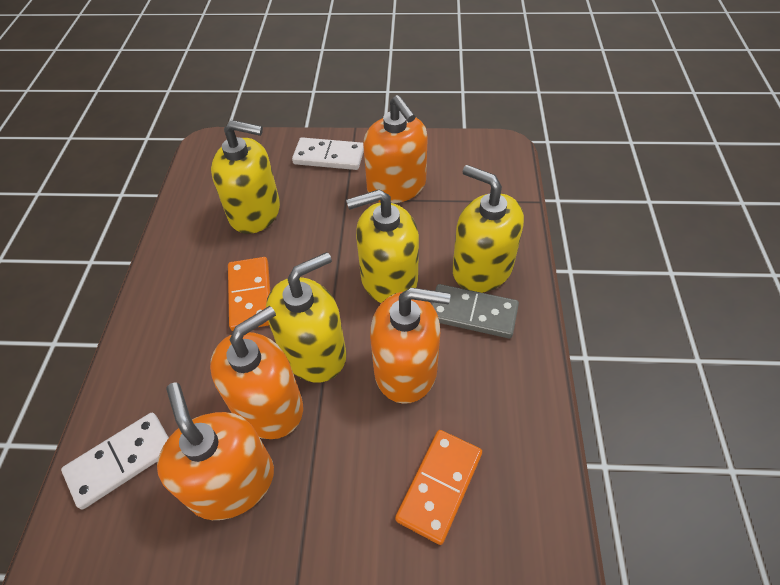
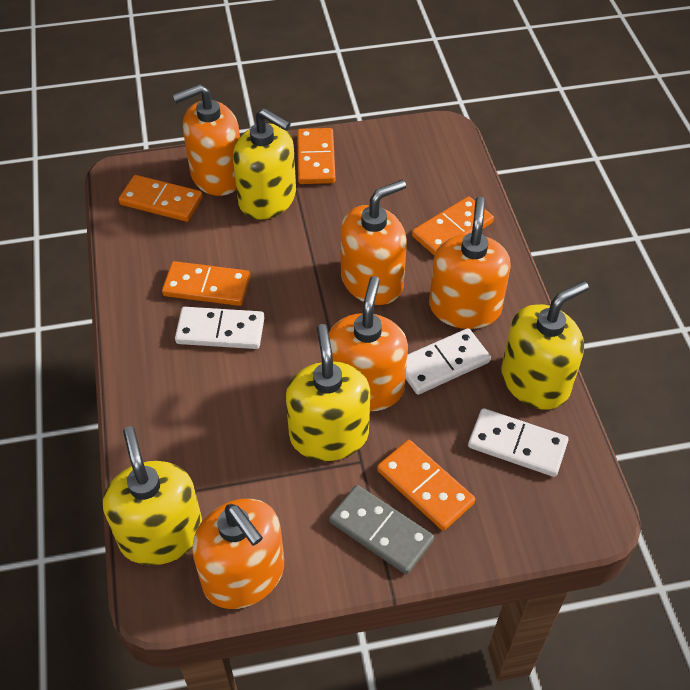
orange domino: 2 -> 5
orange soap dispenser: 4 -> 5
white domino: 2 -> 3

